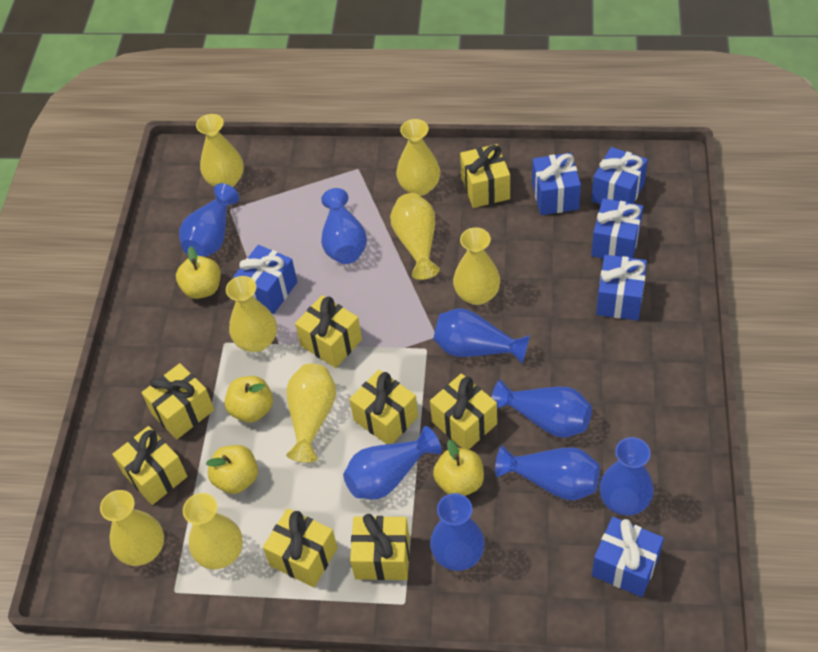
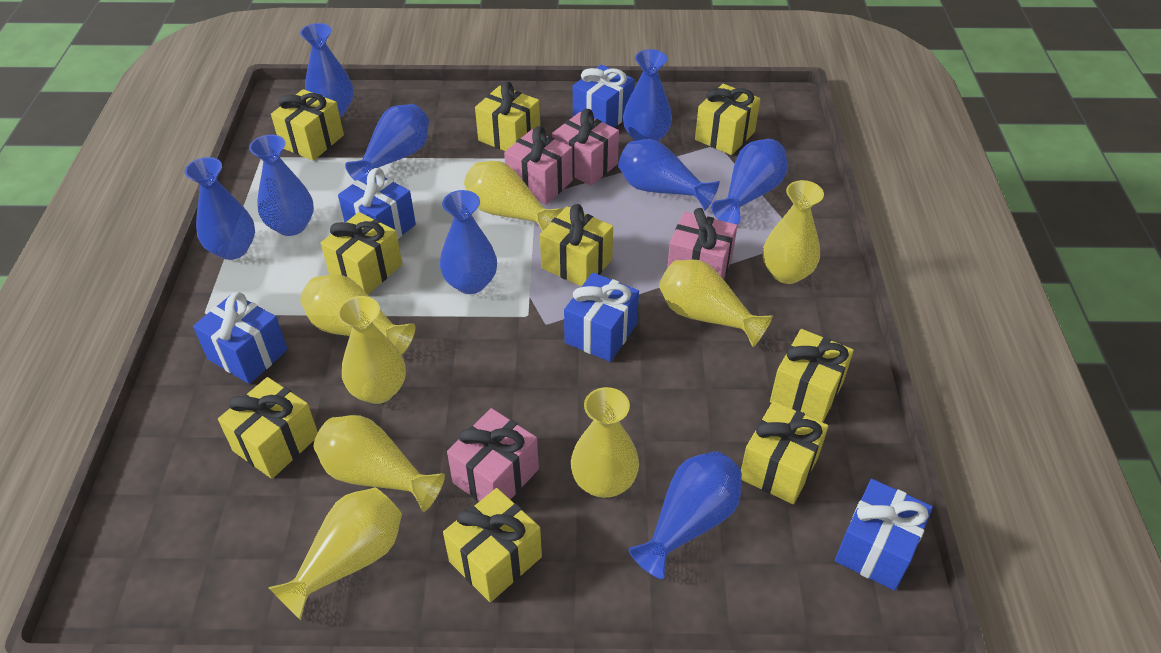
blue gift: 6 -> 5
blue vase: 8 -> 9
pink gift: 0 -> 4
yellow apple: 4 -> 0
yellow gift: 8 -> 9

